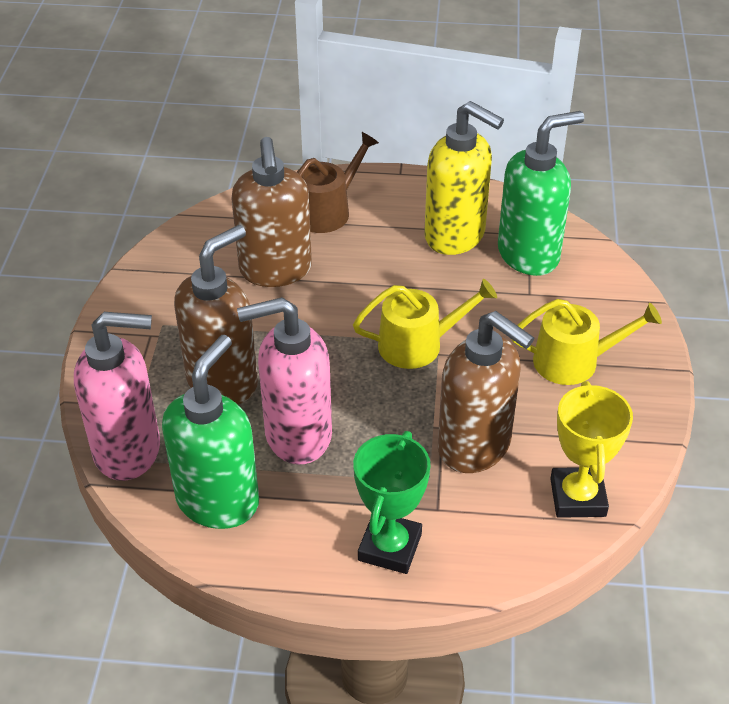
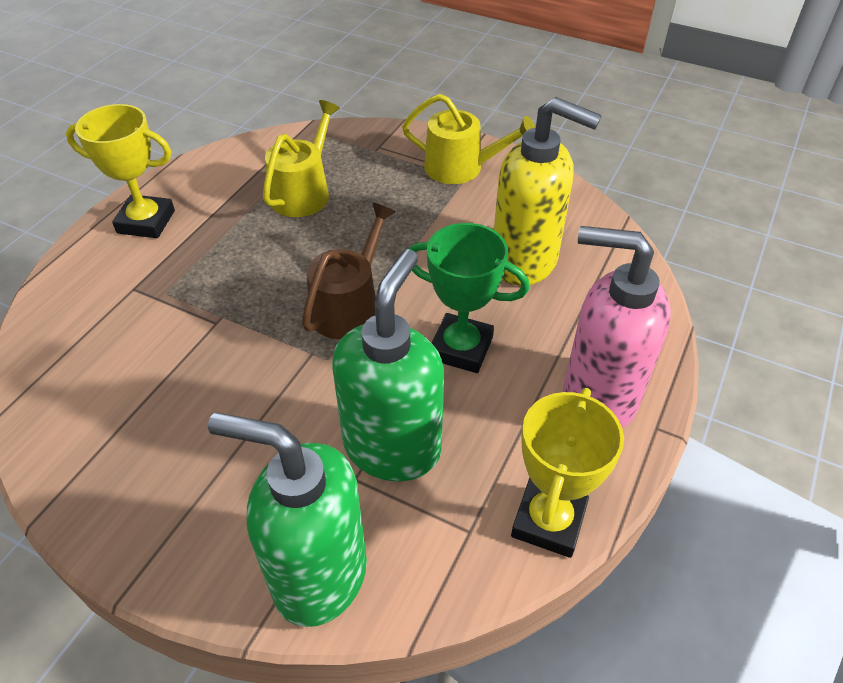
brown soap dispenser: 3 -> 0
pink soap dispenser: 2 -> 1
yellow trophy: 1 -> 2

